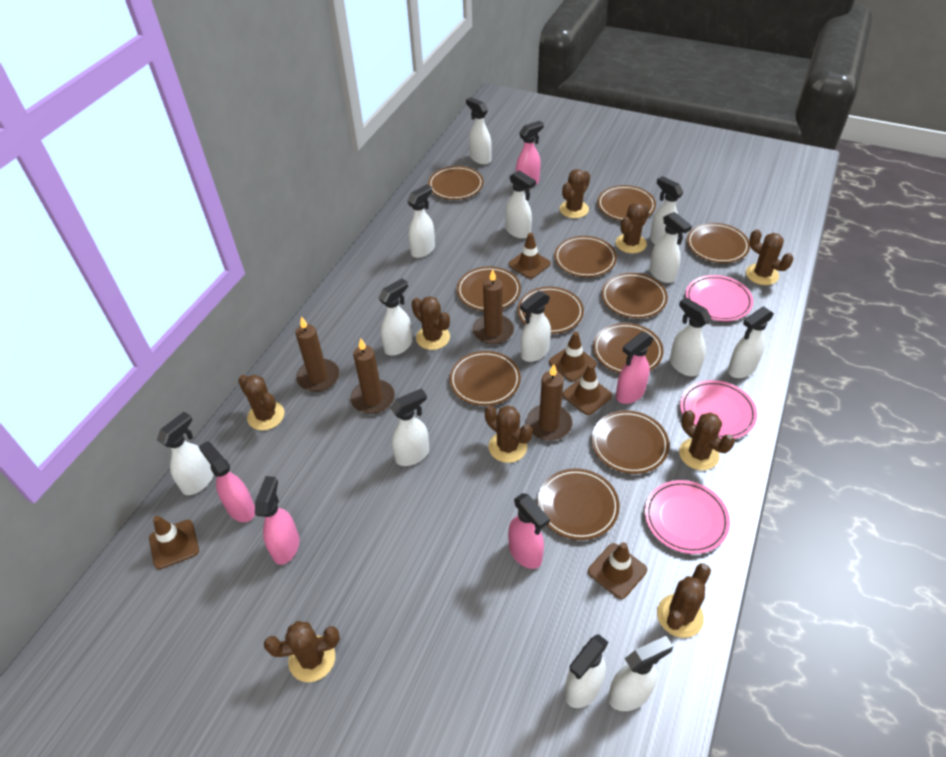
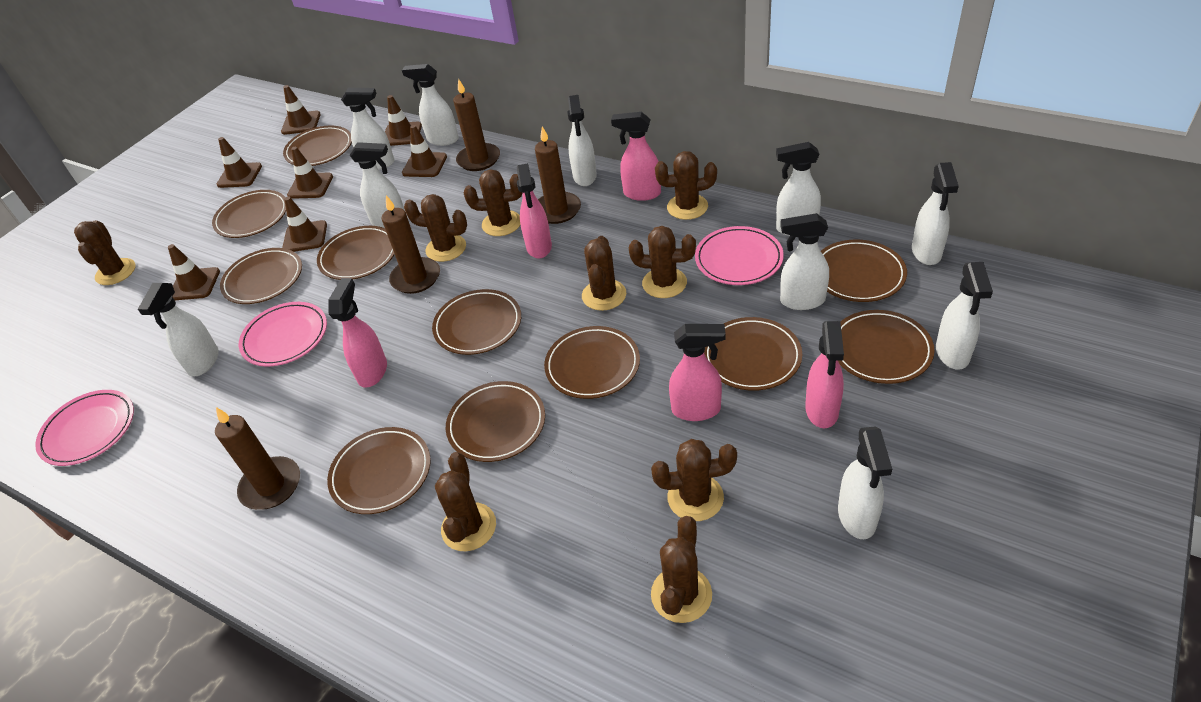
brown traffic cone: 5 -> 7
white spray bottle: 13 -> 10

